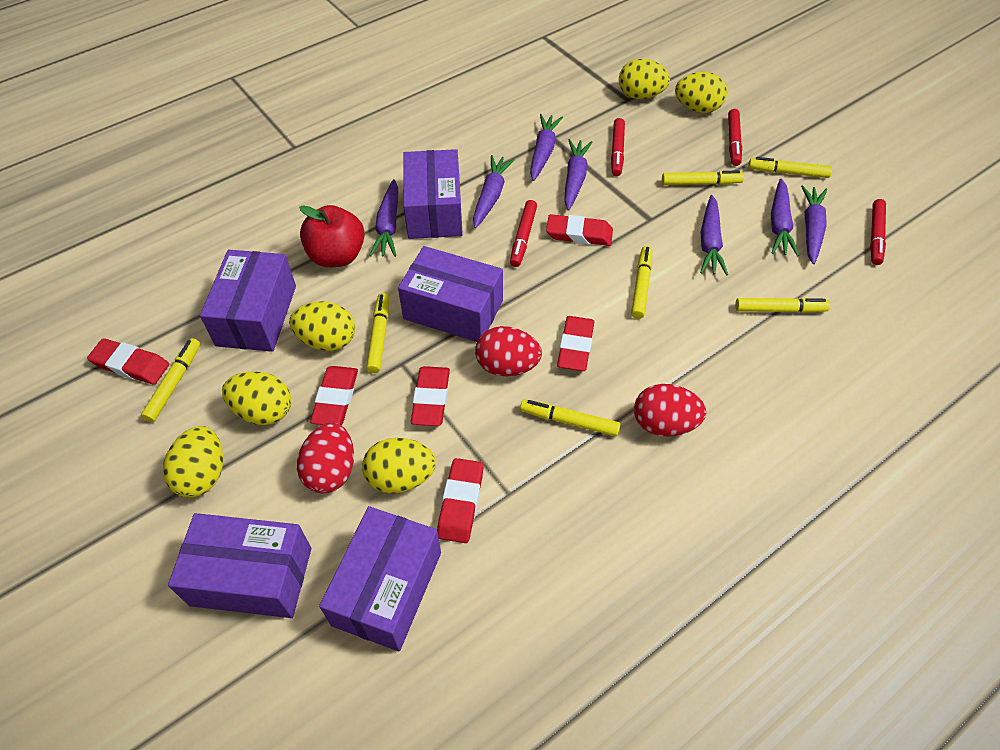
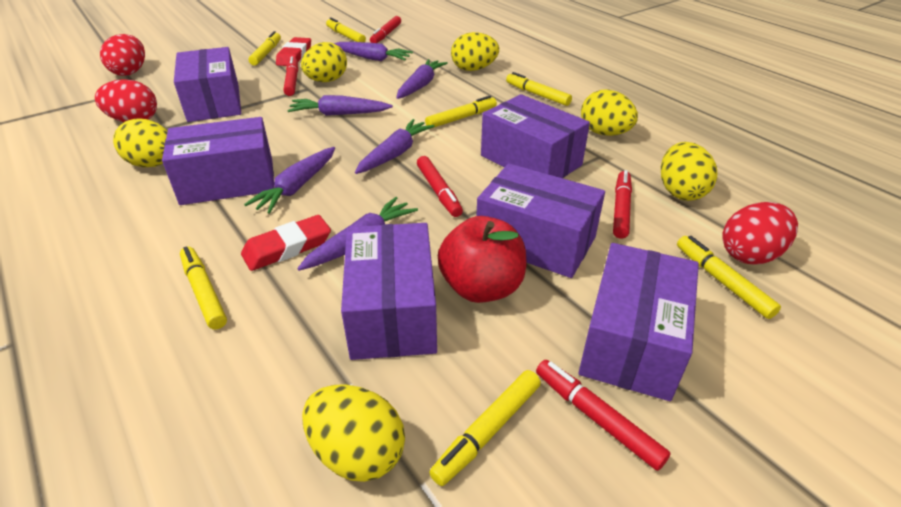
purple box: 5 -> 6
purple carrot: 7 -> 6
red eraser: 6 -> 2
red marker: 4 -> 5

